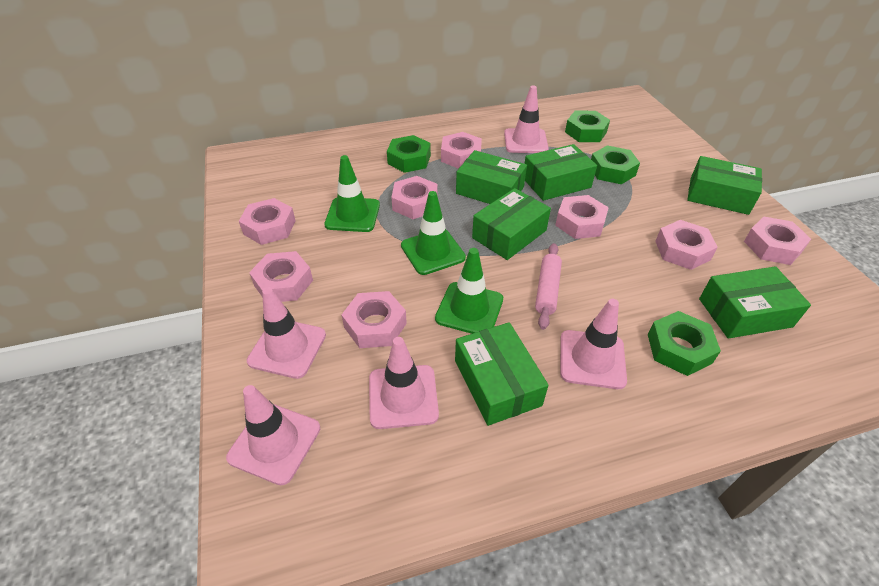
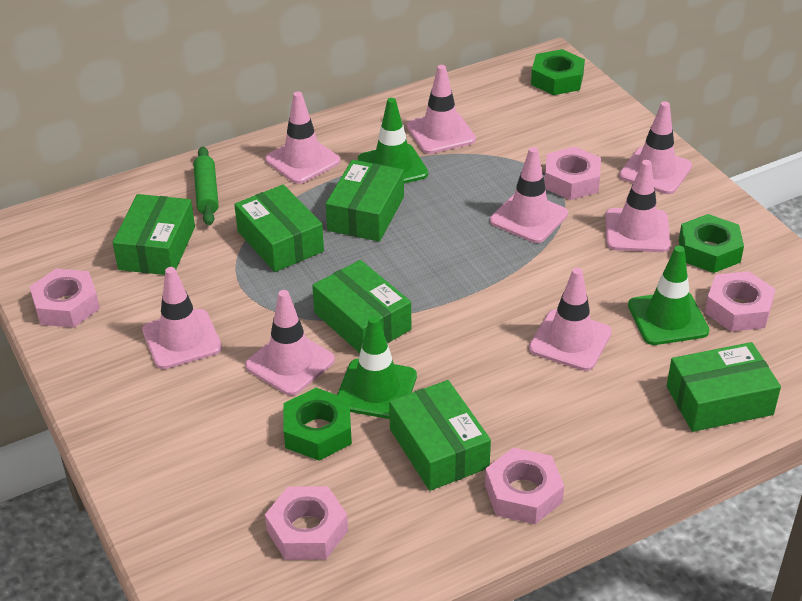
green nut: 4 -> 3
green rolling pin: 0 -> 1
pink nut: 8 -> 5
pink rolling pin: 1 -> 0
pink traffic cone: 5 -> 8

